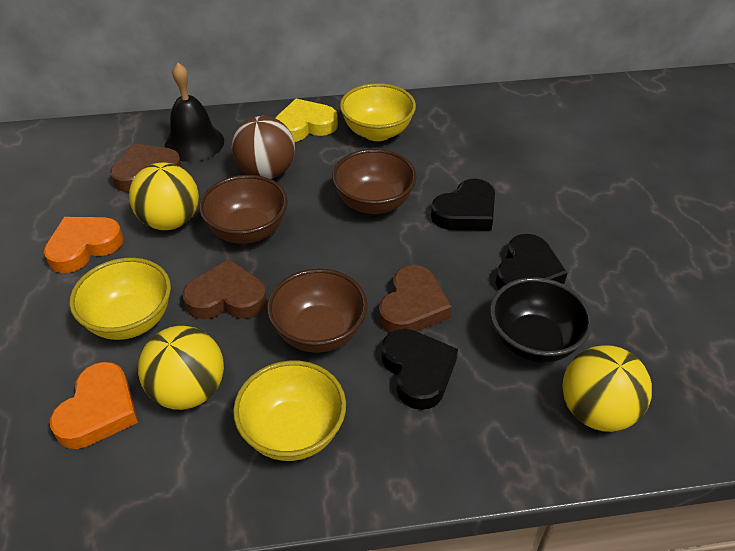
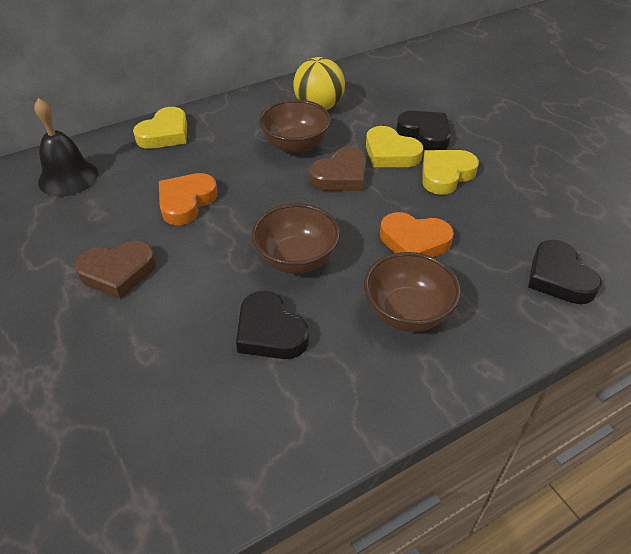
black bowl: 1 -> 0
brown ball: 1 -> 0
brown heart: 3 -> 2
yellow ball: 3 -> 1
yellow bowl: 3 -> 0
yellow heart: 1 -> 3

